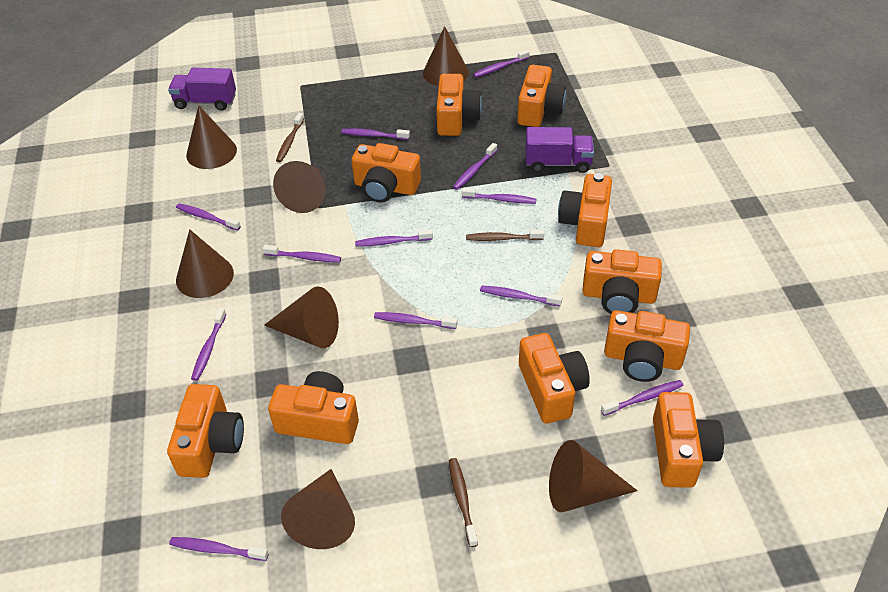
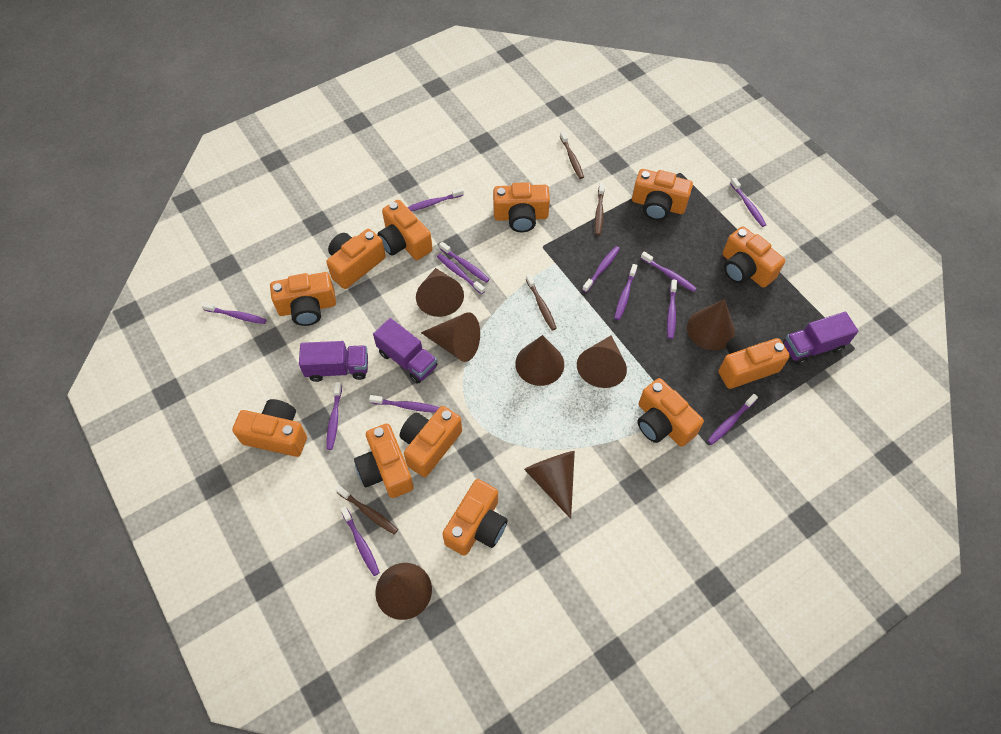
brown toothbrush: 3 -> 4
orange camera: 10 -> 12
purple toothbrush: 12 -> 13
purple truck: 2 -> 3

